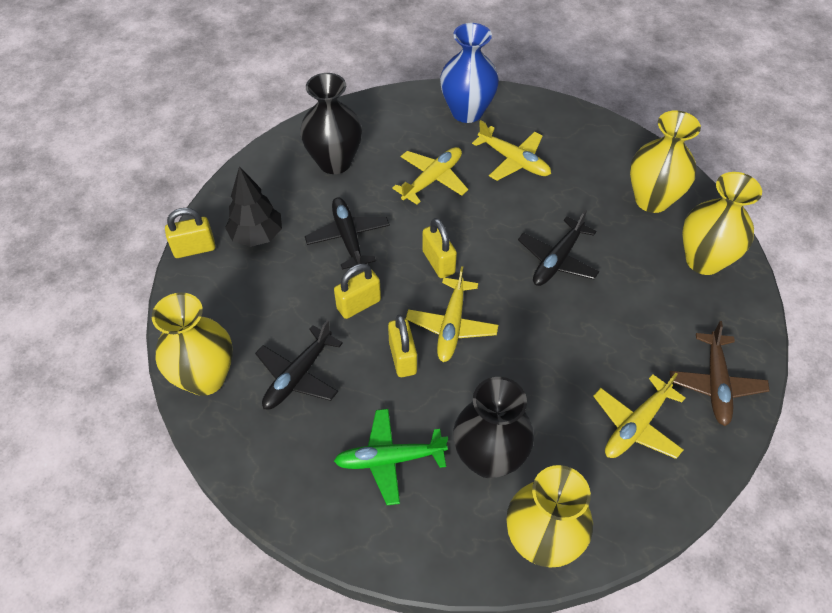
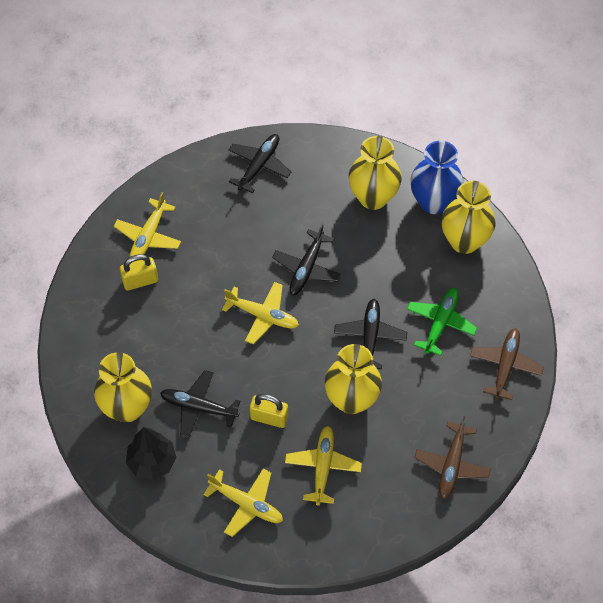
black plane: 3 -> 4
black vase: 2 -> 0
brown plane: 1 -> 2
yellow padlock: 4 -> 2

